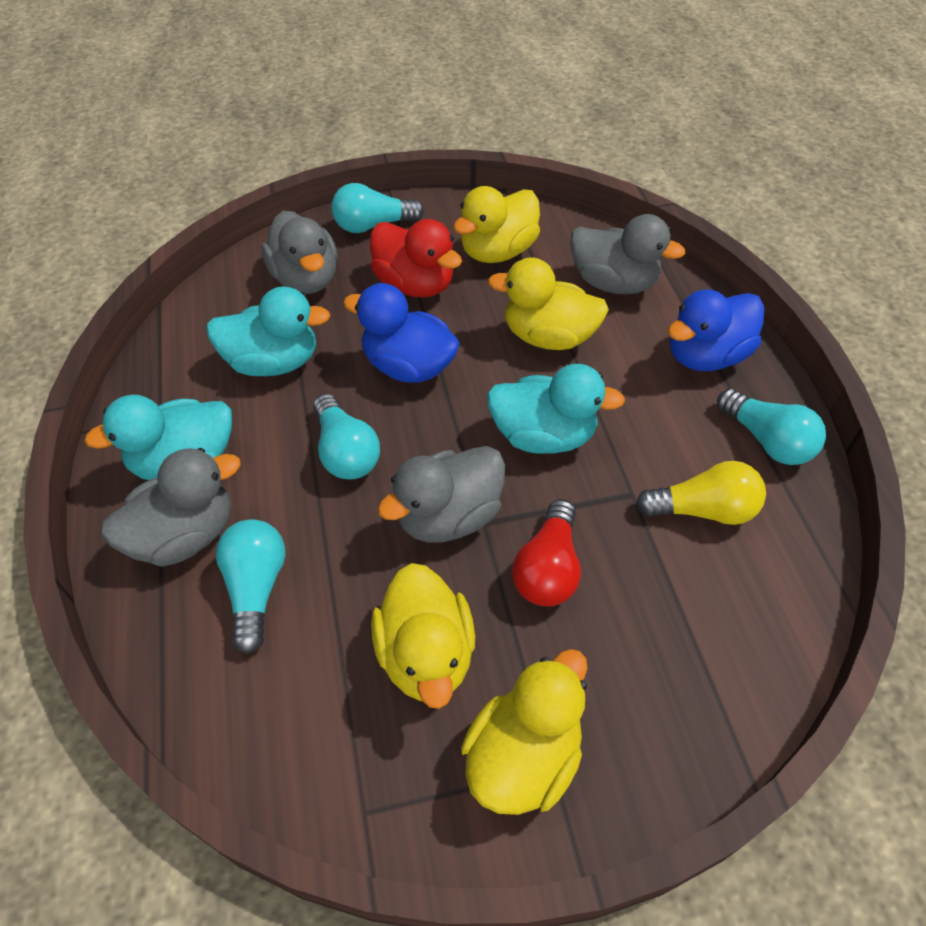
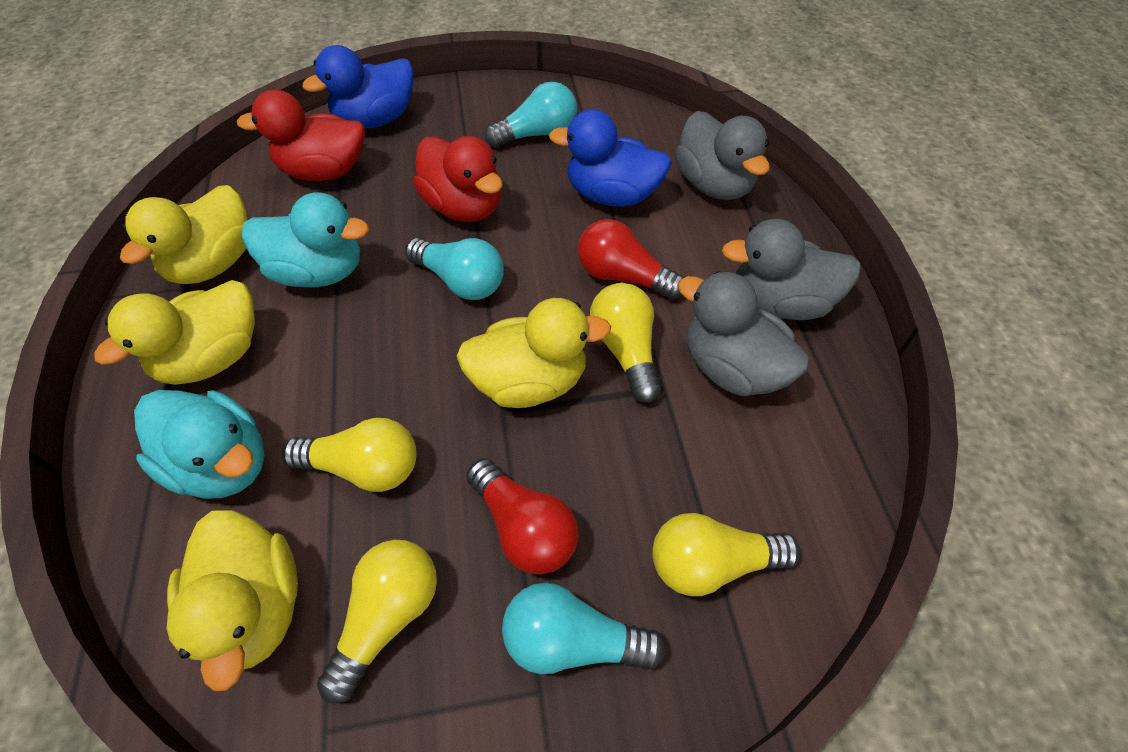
grey duck: 4 -> 3
red duck: 1 -> 2
red light bulb: 1 -> 2
turquoise duck: 3 -> 2
turquoise light bulb: 4 -> 3
yellow light bulb: 1 -> 4

